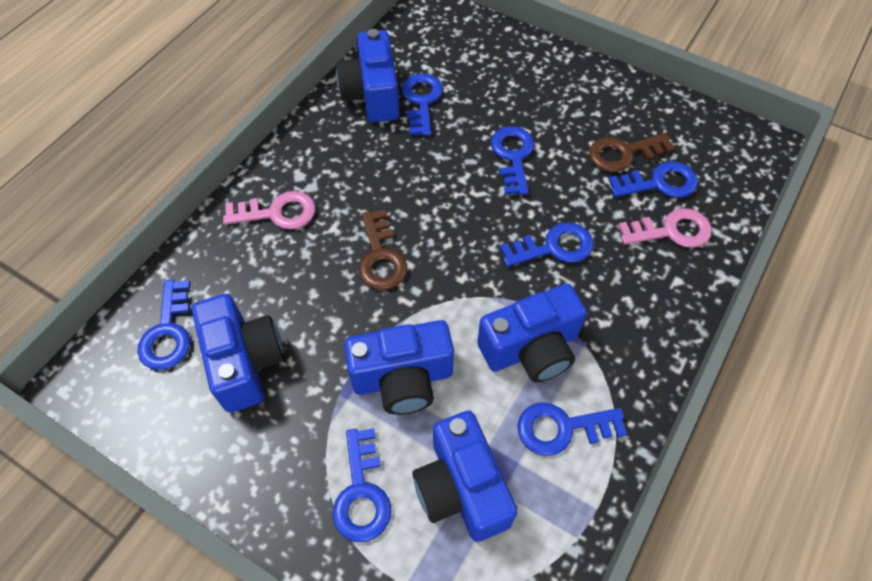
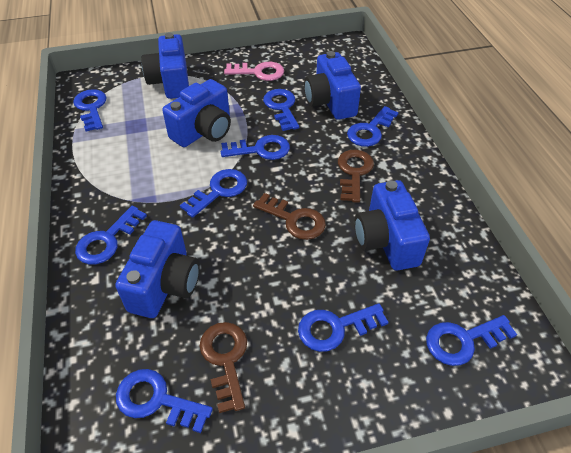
blue key: 7 -> 9
brown key: 2 -> 3
pink key: 2 -> 1

